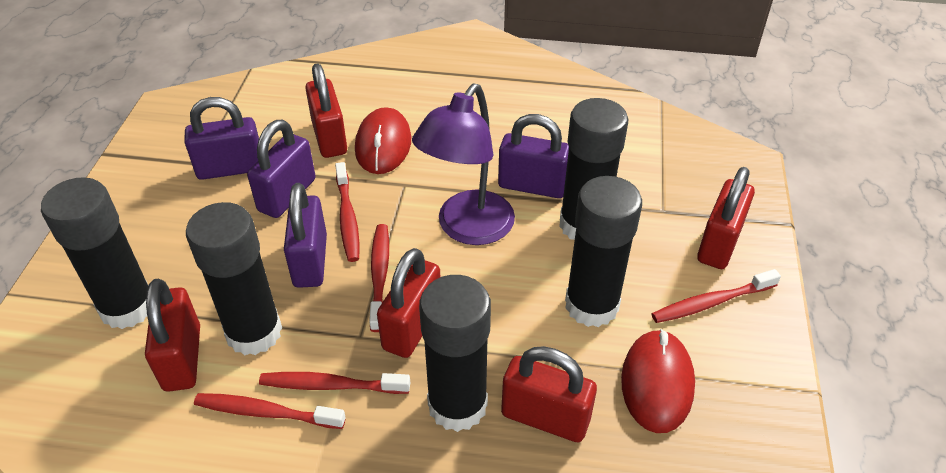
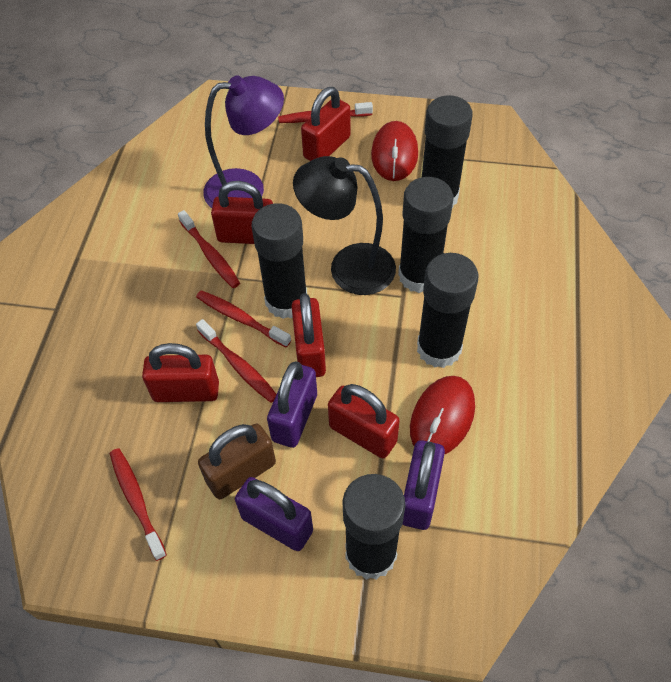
black lamp: 0 -> 1
brown padlock: 0 -> 1
purple padlock: 4 -> 3

